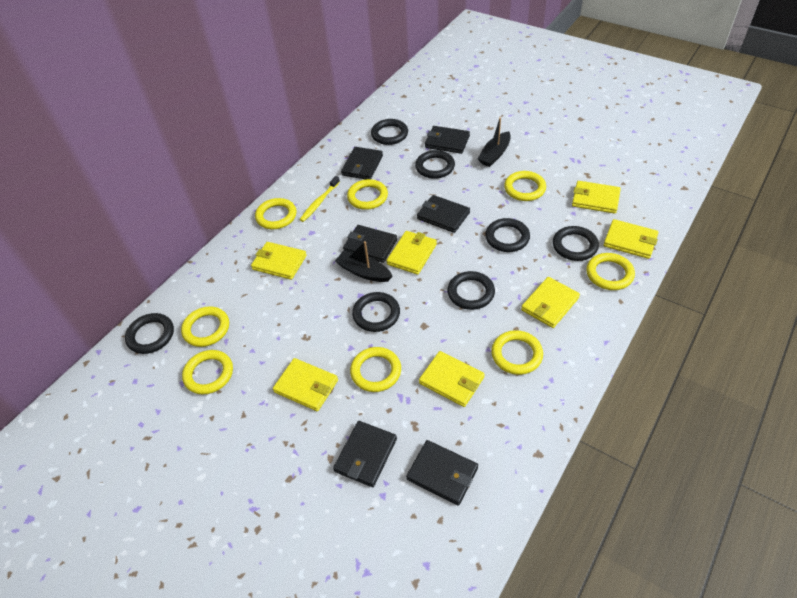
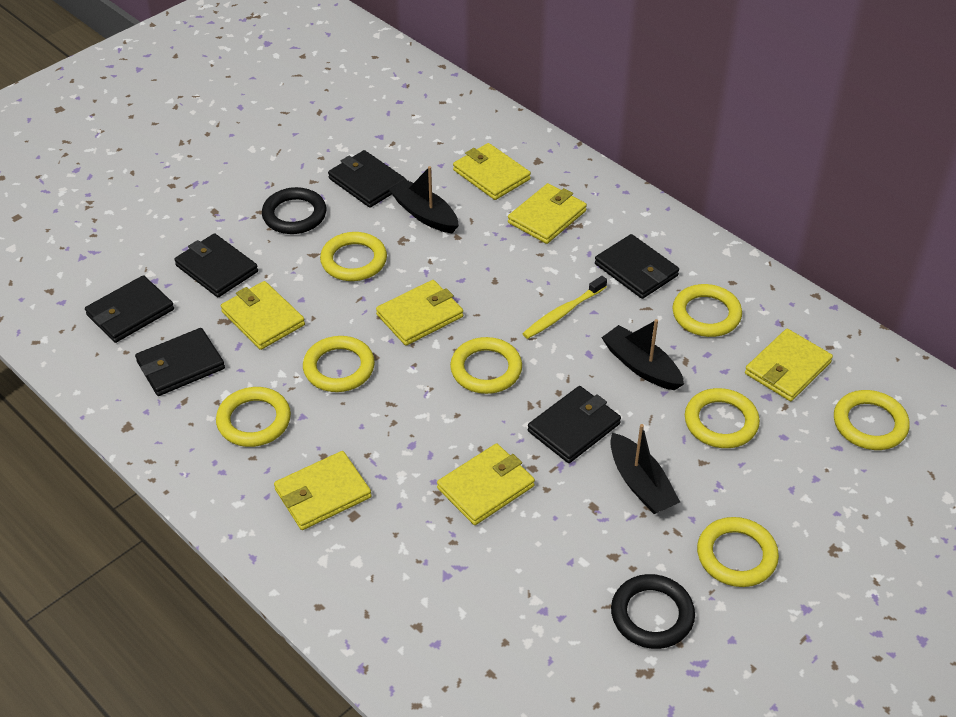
black boat: 2 -> 3
black ring: 7 -> 2

